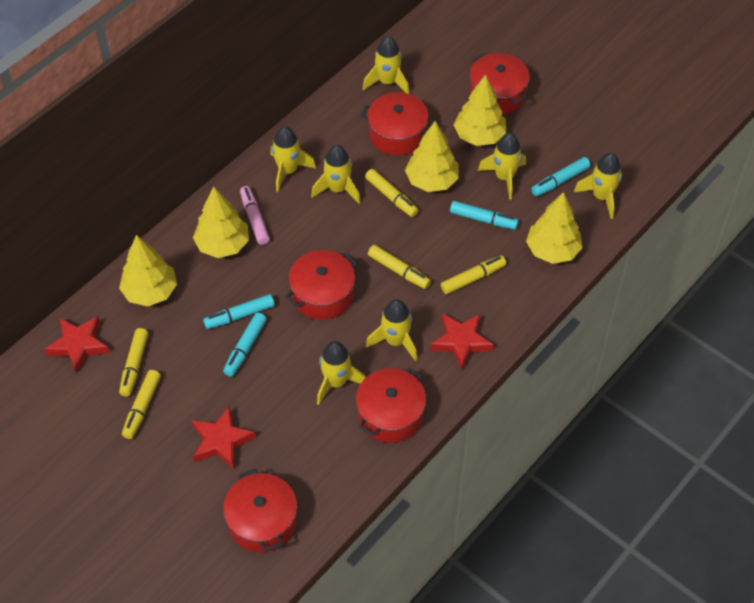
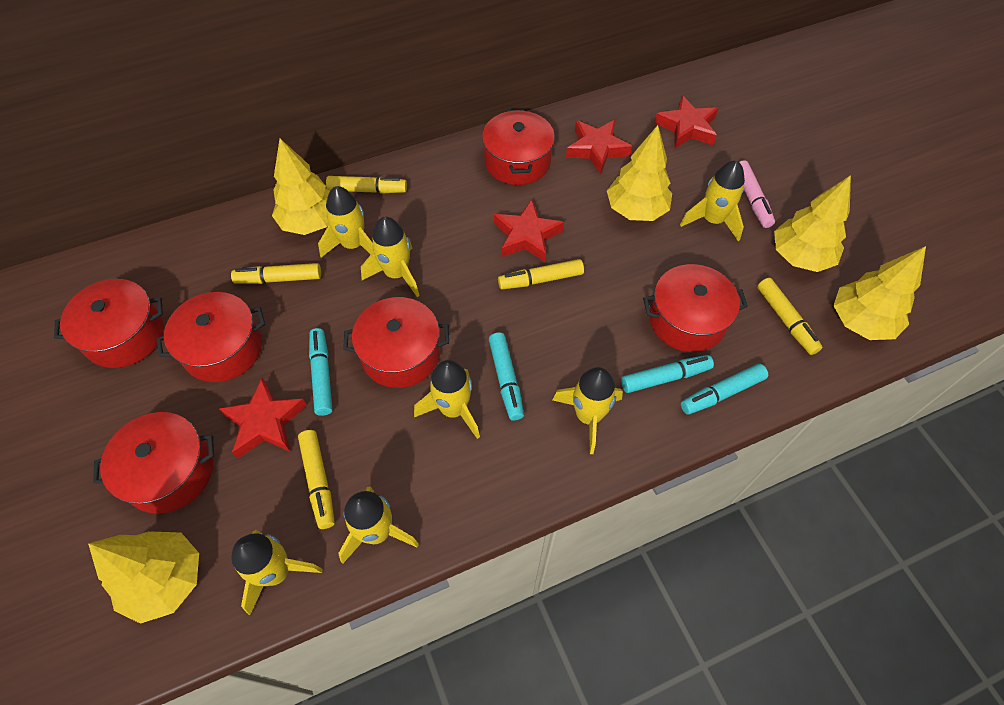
red pot: 5 -> 6
red star: 3 -> 4

